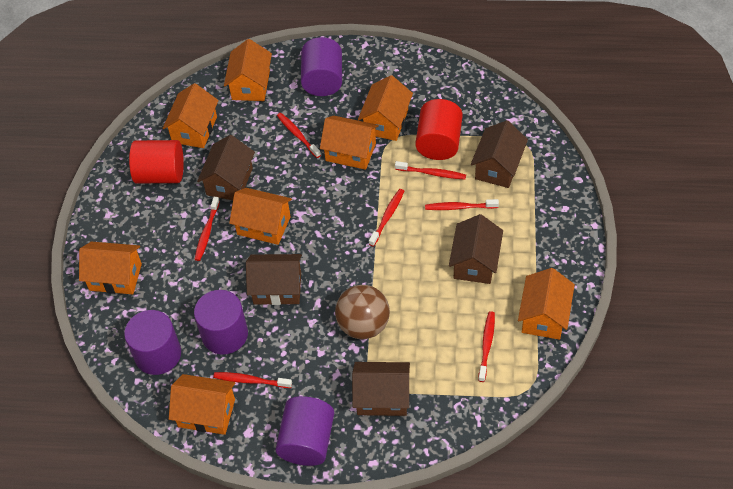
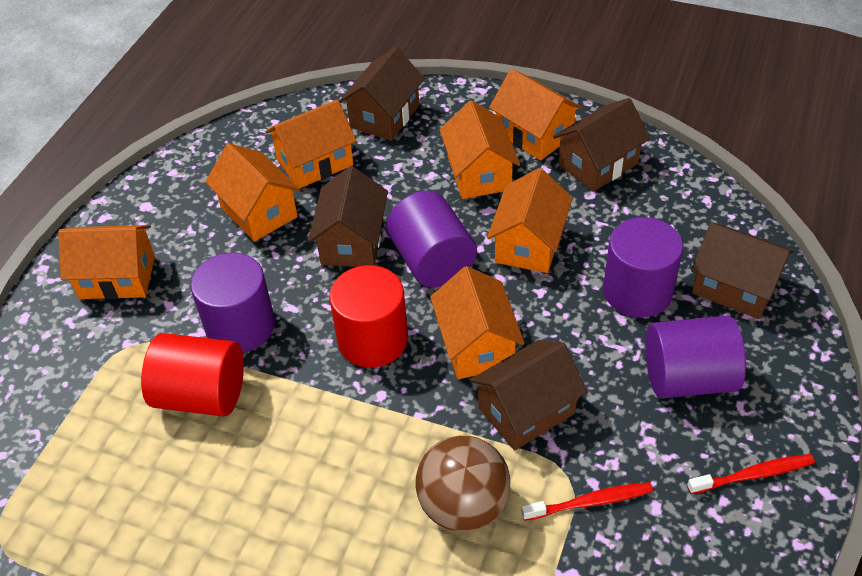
orange house: 8 -> 7
red toothbrush: 7 -> 2

